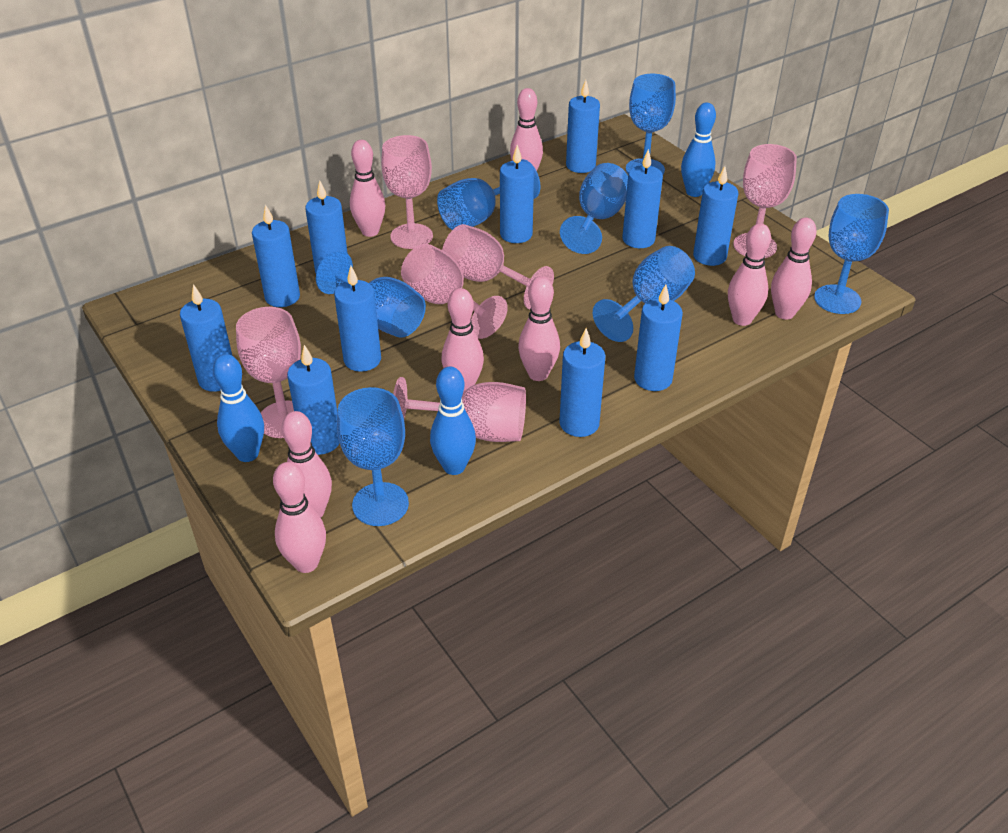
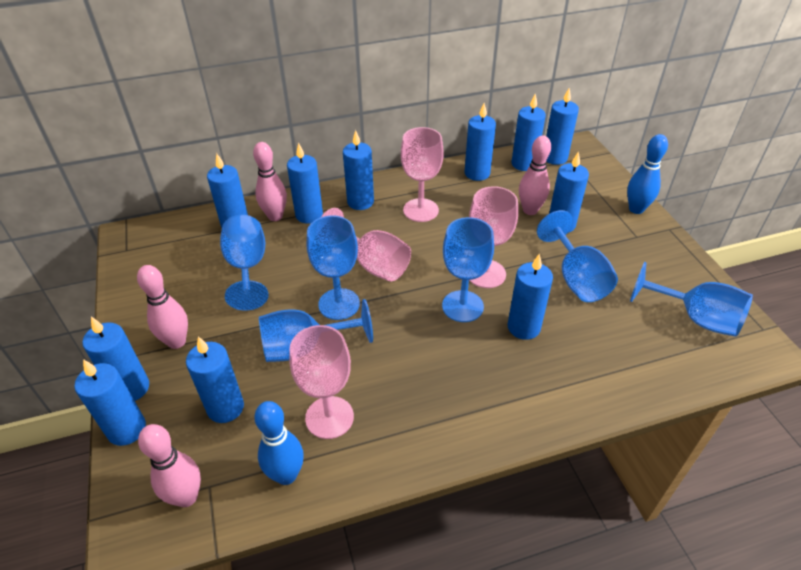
blue bowling pin: 3 -> 2
blue goblet: 7 -> 6
pink bowling pin: 8 -> 4
pink goblet: 6 -> 4

